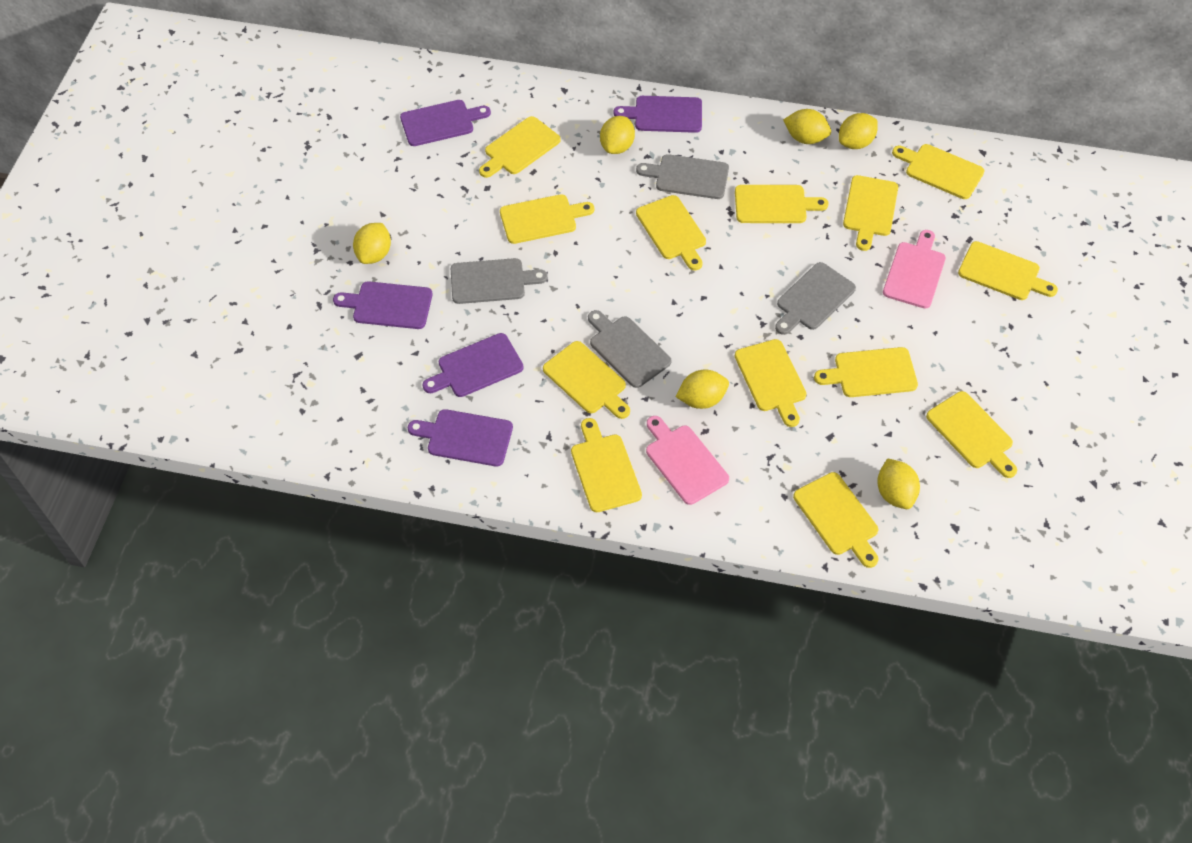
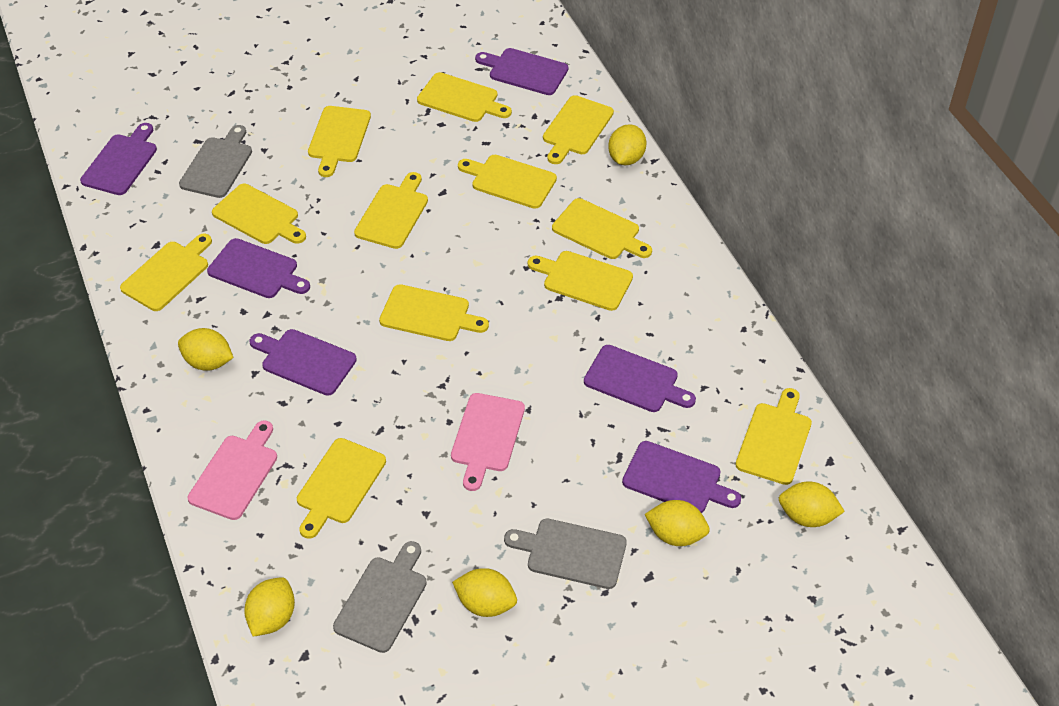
grey cutting board: 4 -> 3
purple cutting board: 5 -> 6
yellow cutting board: 13 -> 12

